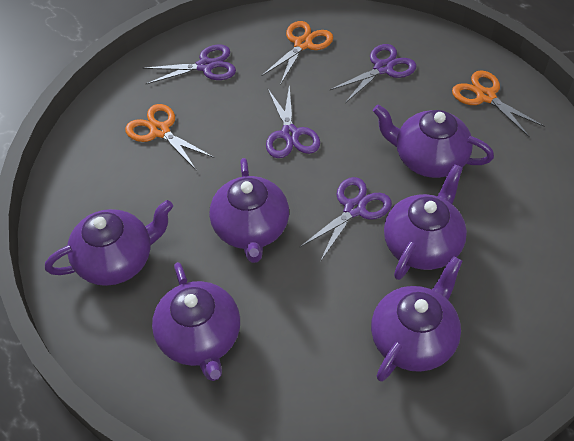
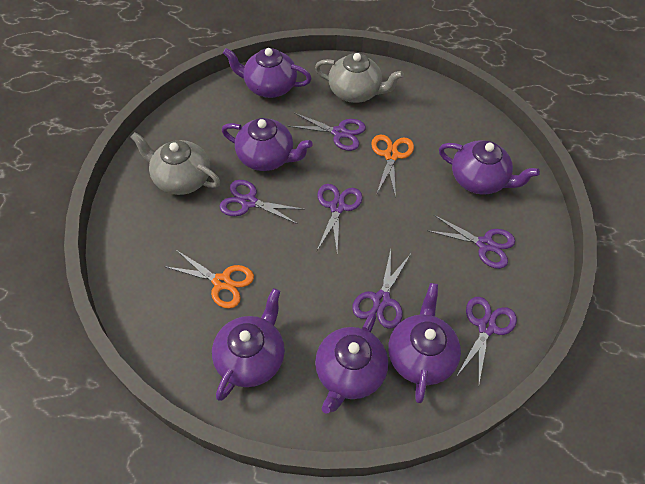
grey teapot: 0 -> 2
orange scissors: 3 -> 2
purple scissors: 4 -> 6

